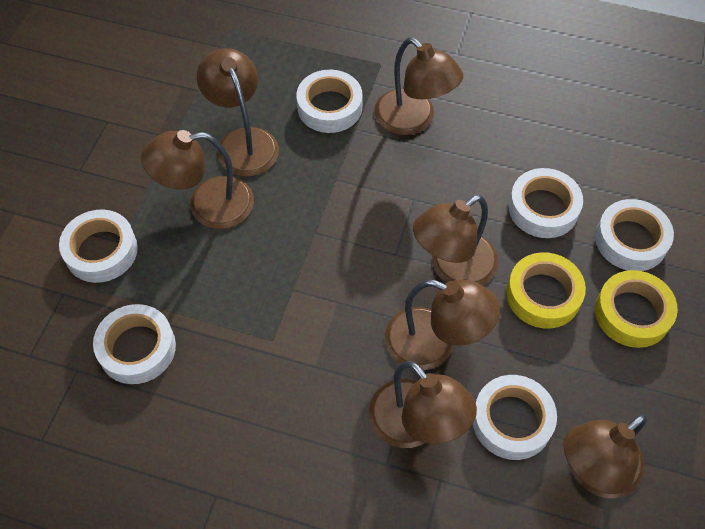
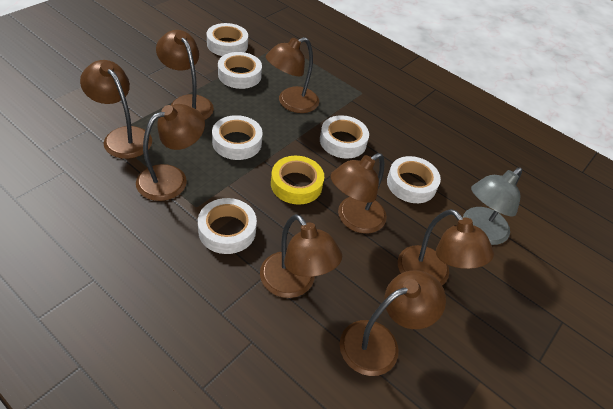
brown lamp: 7 -> 8
grey lamp: 0 -> 1
yellow tape: 2 -> 1

